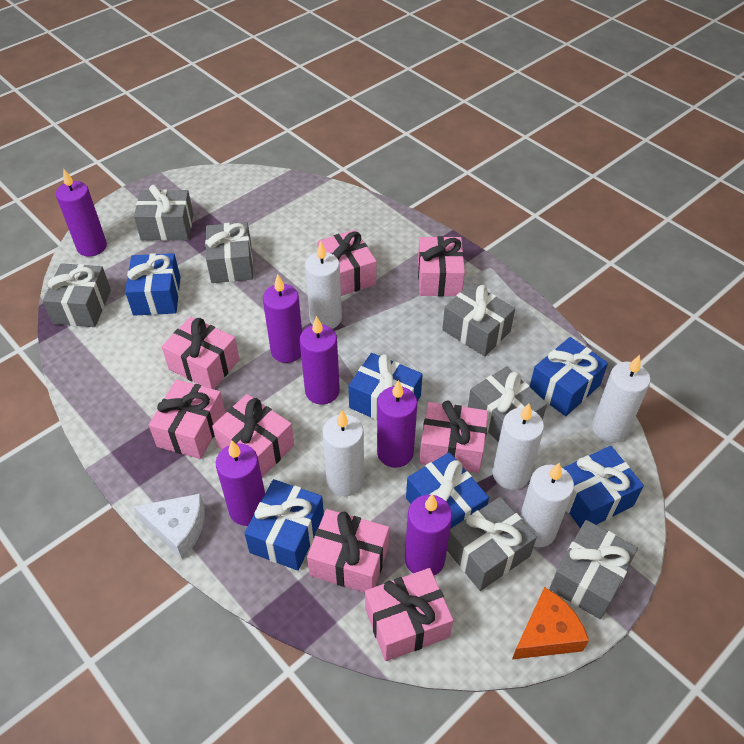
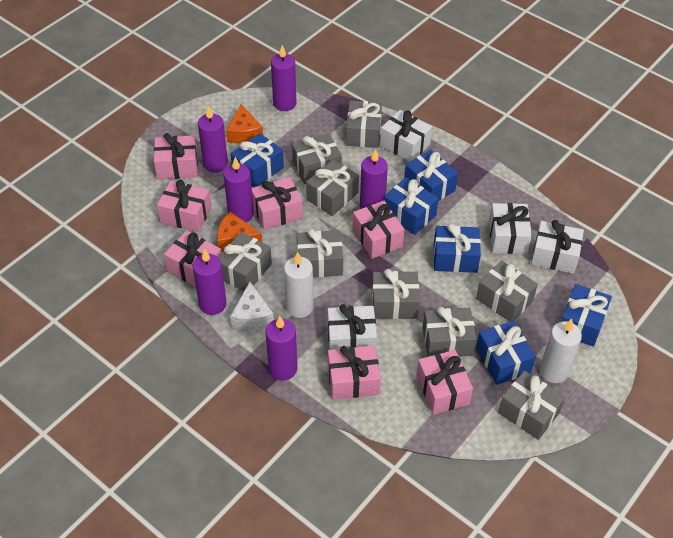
grey gift: 7 -> 9
orange cheese: 1 -> 2
pink gift: 8 -> 7
white candle: 5 -> 2
white gift: 0 -> 4

